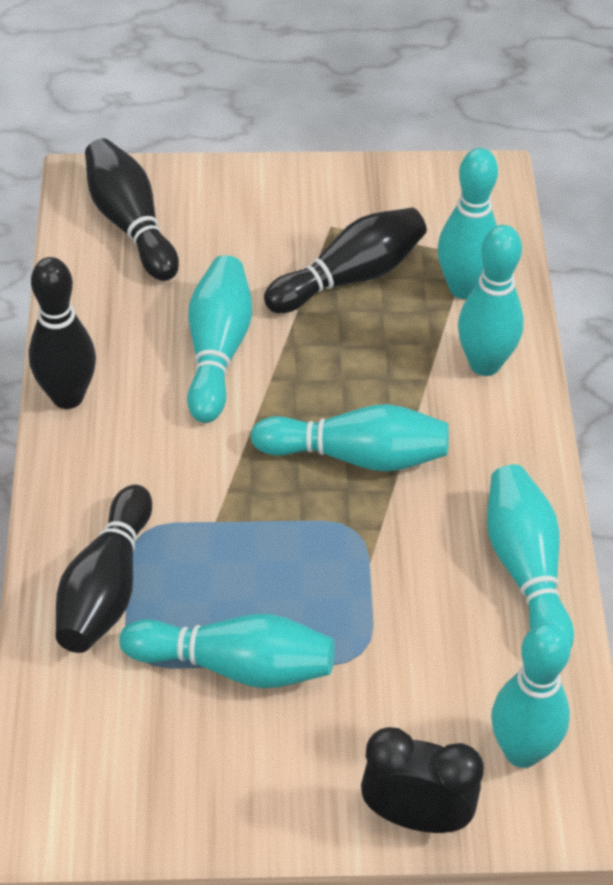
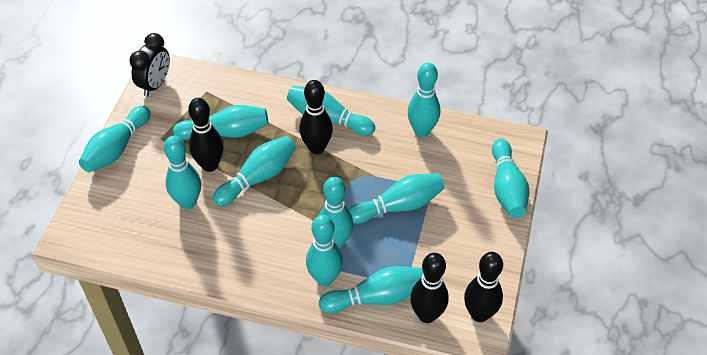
turquoise bowling pin: 7 -> 11

